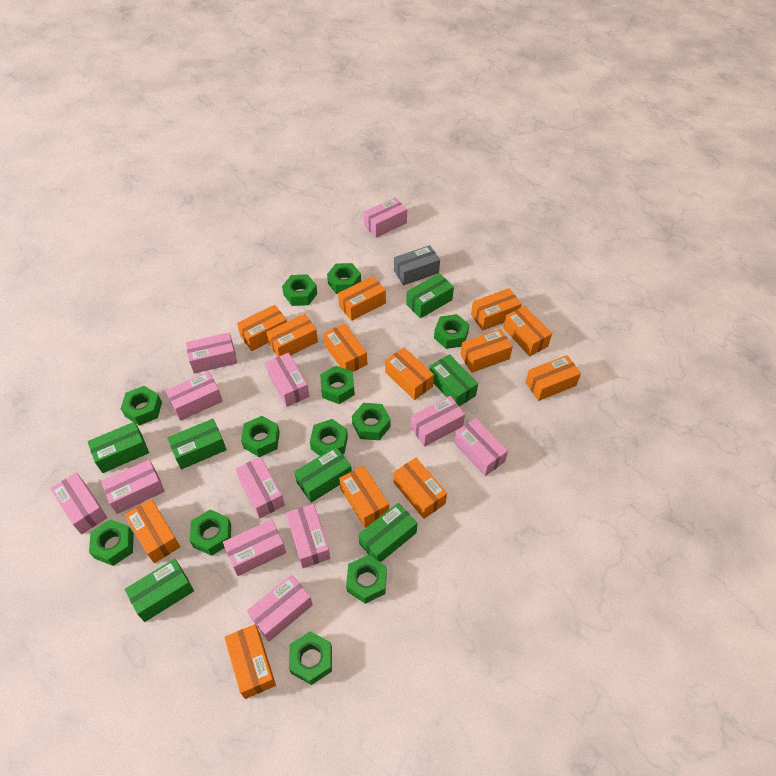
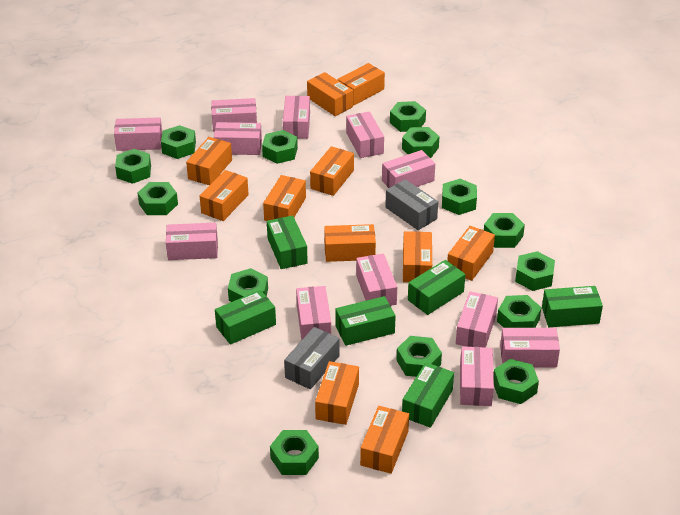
green box: 7 -> 6
green nut: 12 -> 14
grey box: 1 -> 2
orange box: 13 -> 11

